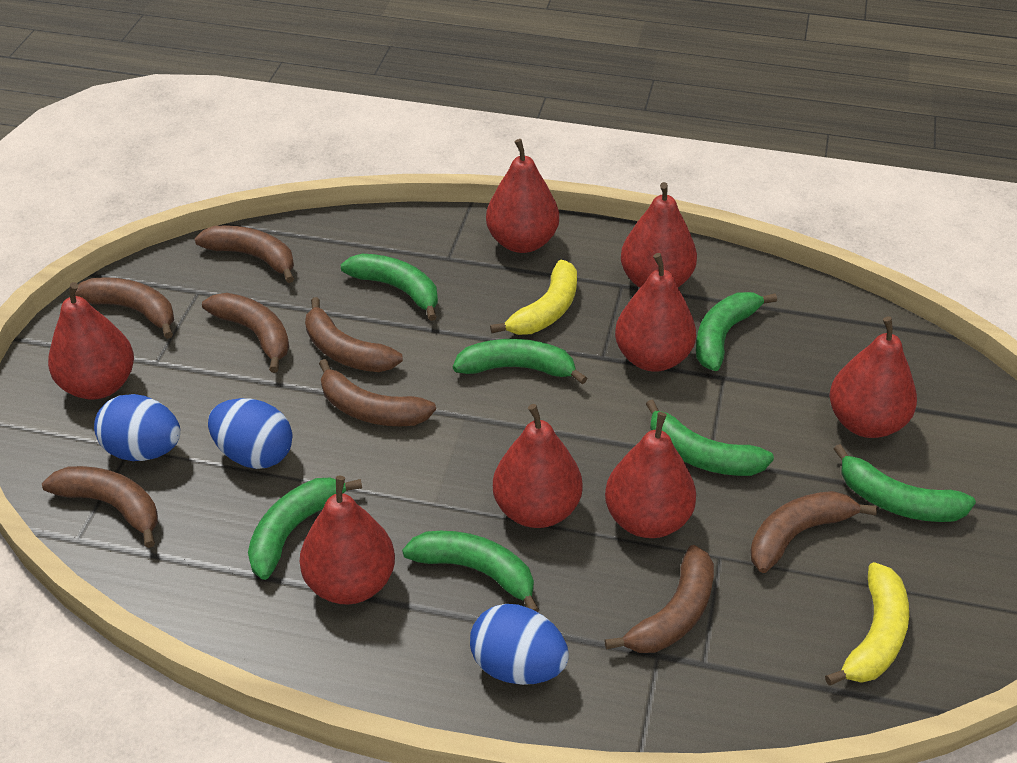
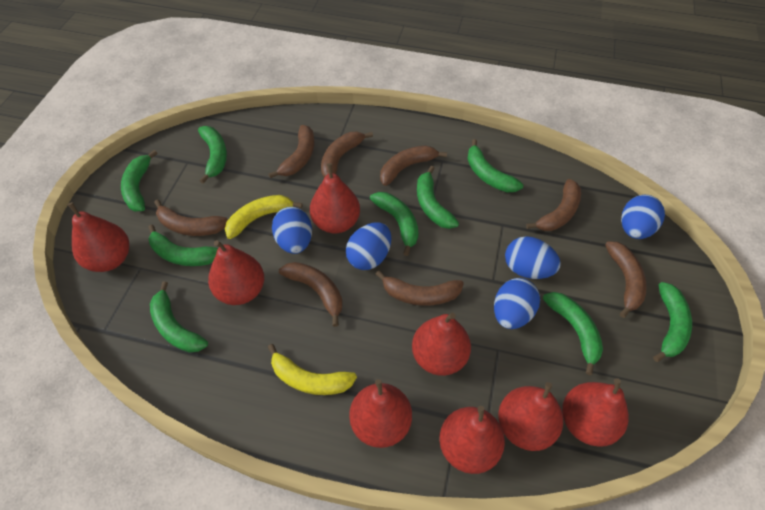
blue egg: 3 -> 5
green banana: 7 -> 9

